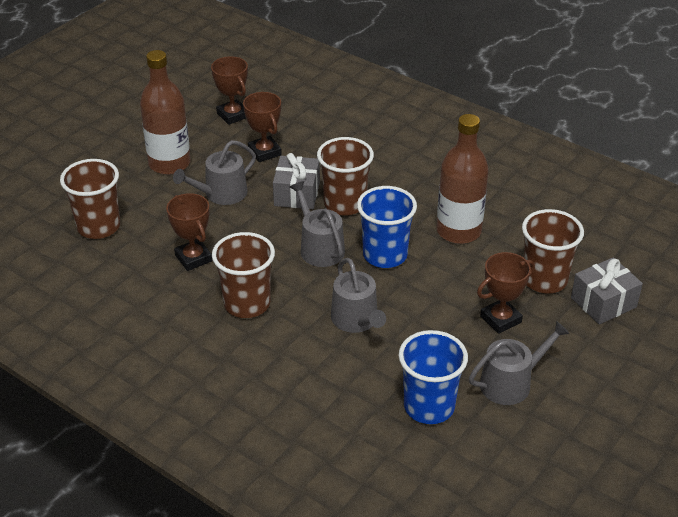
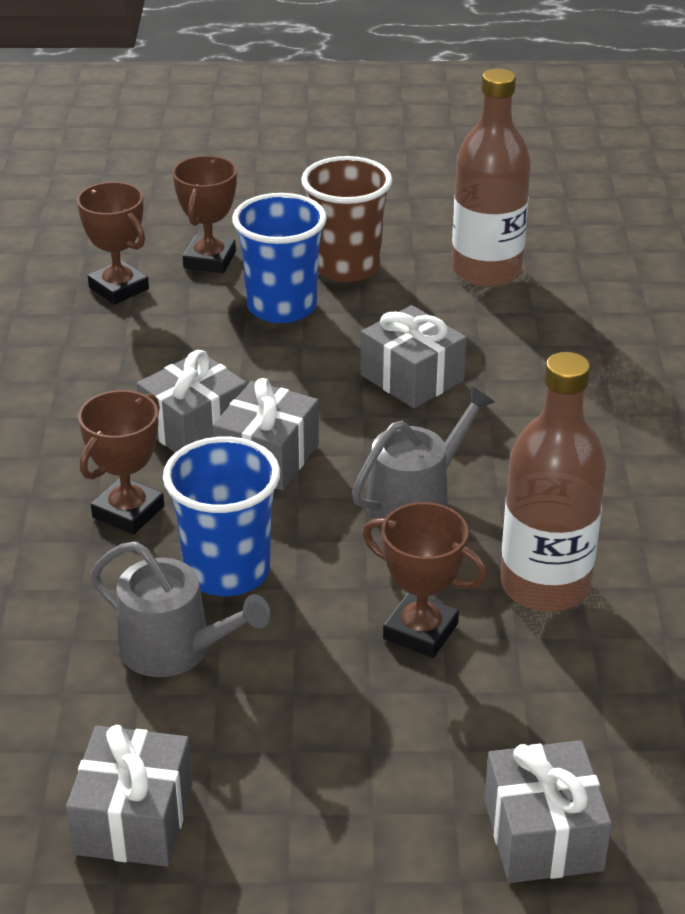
brown cup: 4 -> 1
grey gift: 2 -> 5
grey watering can: 4 -> 2

